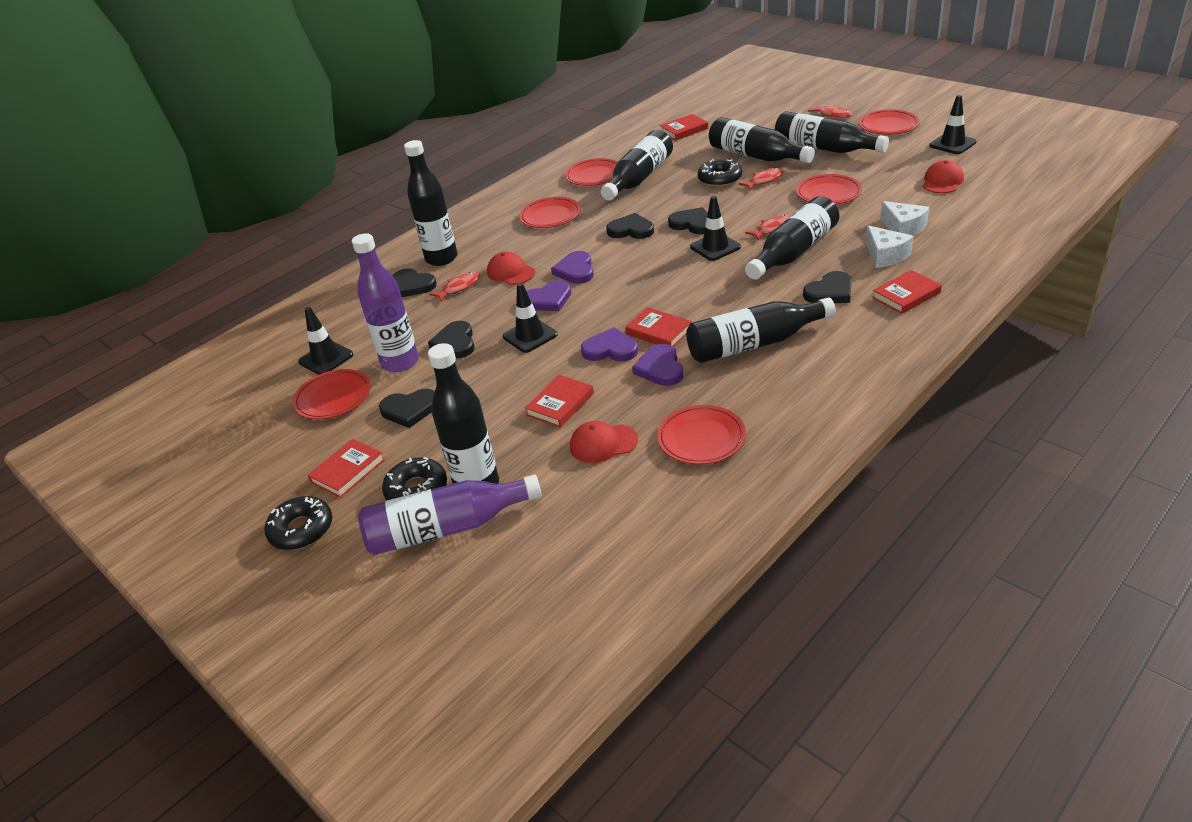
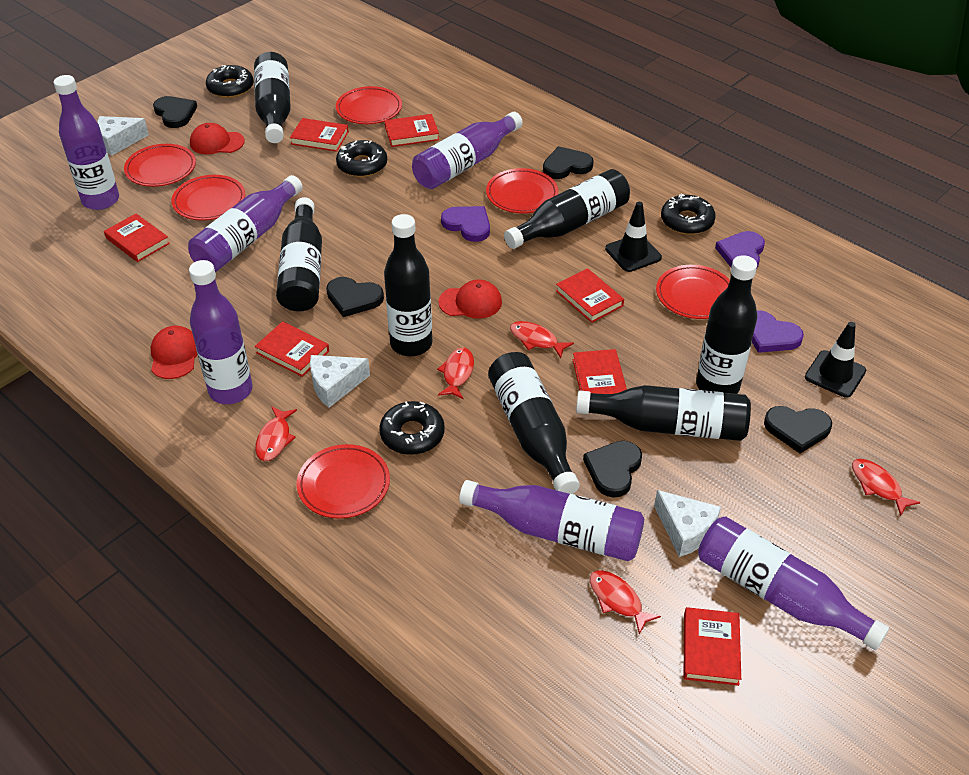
black donut: 3 -> 4
black heart: 6 -> 5
black traffic cone: 4 -> 2
purple bottle: 2 -> 6
purple heart: 4 -> 3
red book: 5 -> 7
red fish: 4 -> 5
white cheese: 2 -> 3

